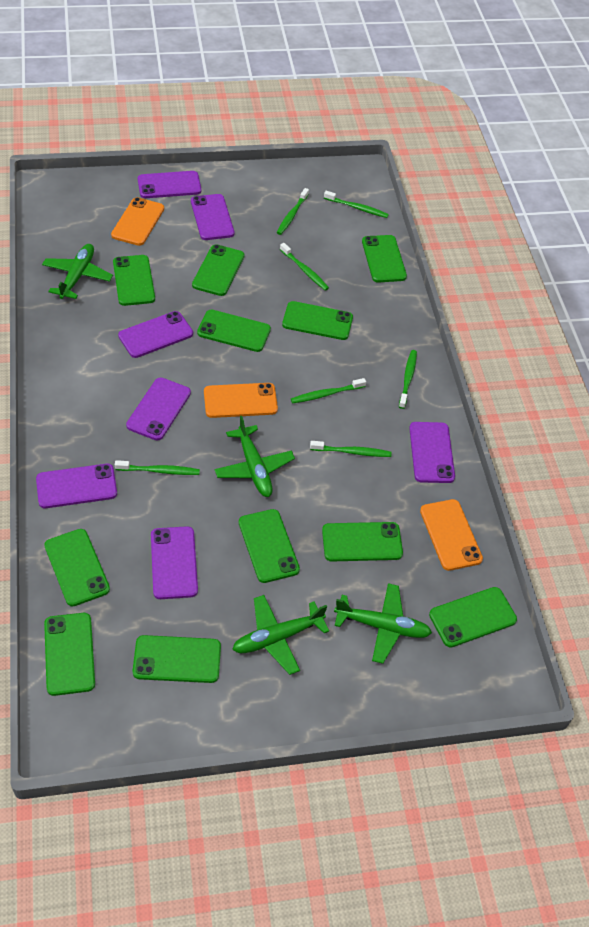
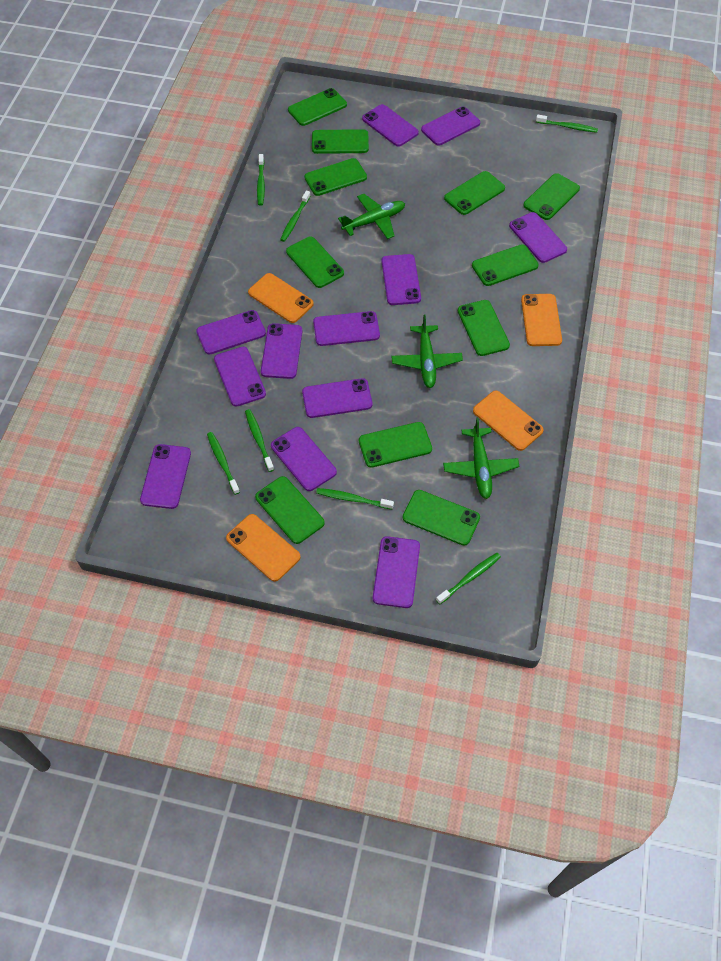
green plane: 4 -> 3
orange phone: 3 -> 4
purple phone: 7 -> 12

